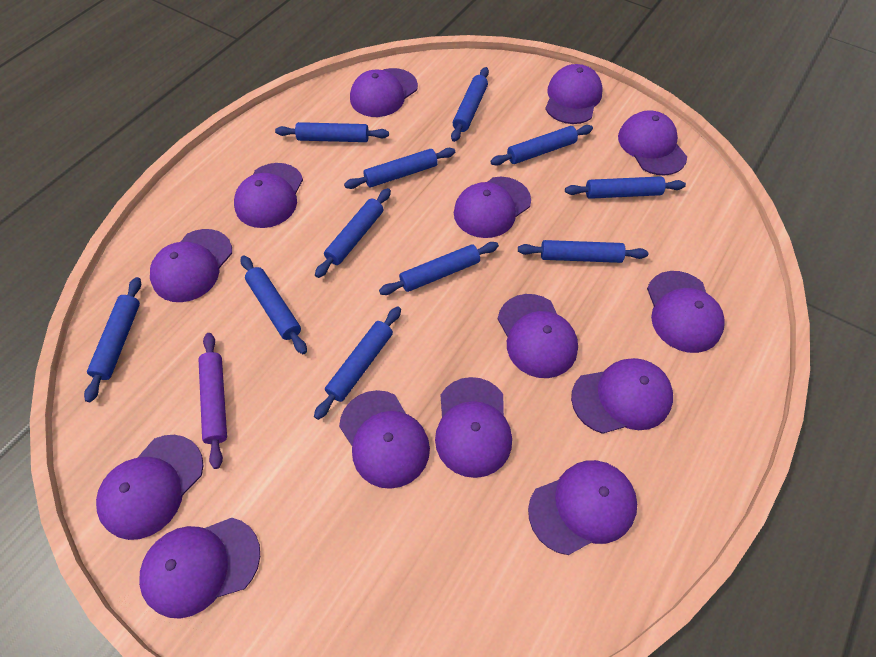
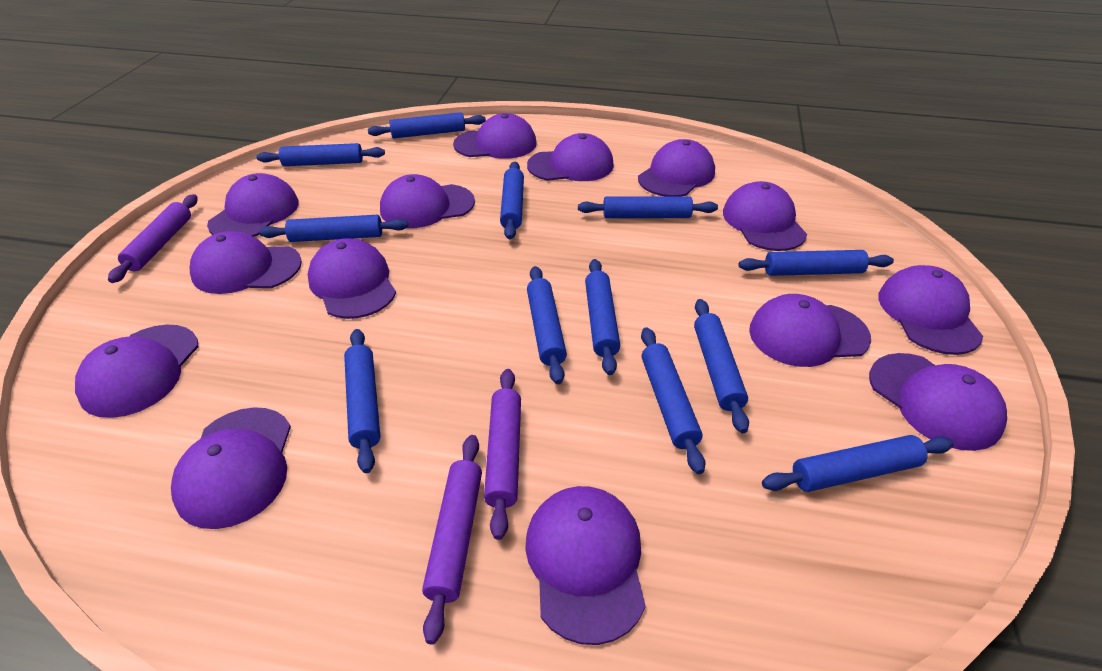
blue rolling pin: 11 -> 12
purple rolling pin: 1 -> 3

